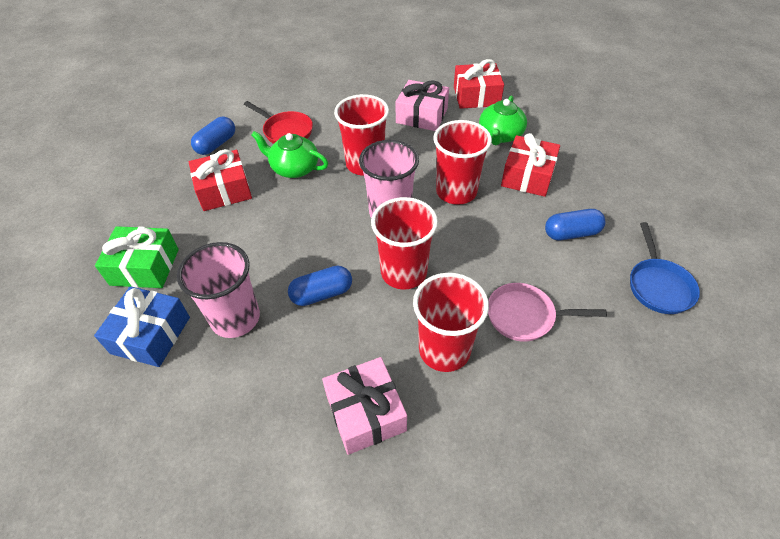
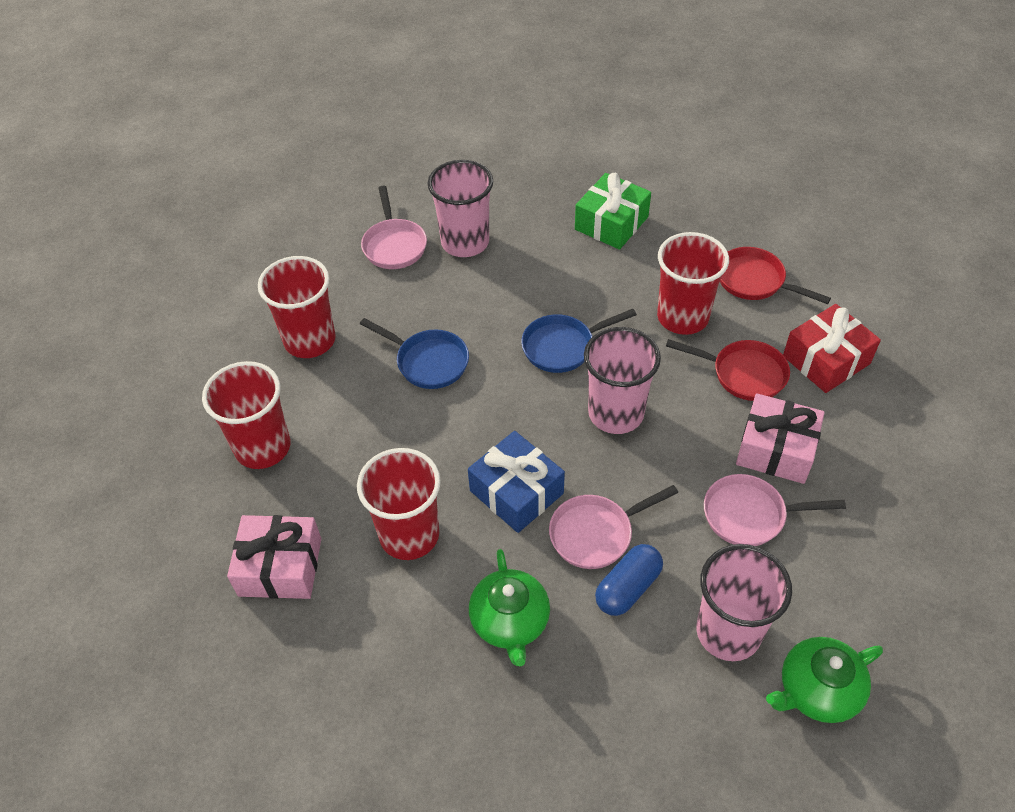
blue capsule: 3 -> 1
blue pan: 1 -> 2
pink cup: 2 -> 3
pink pan: 1 -> 3
red gift: 3 -> 1
red pan: 1 -> 2

